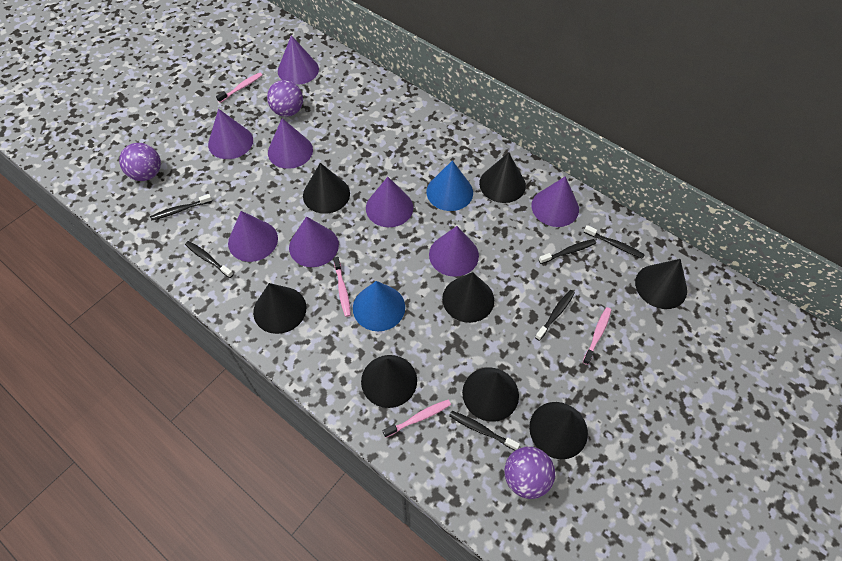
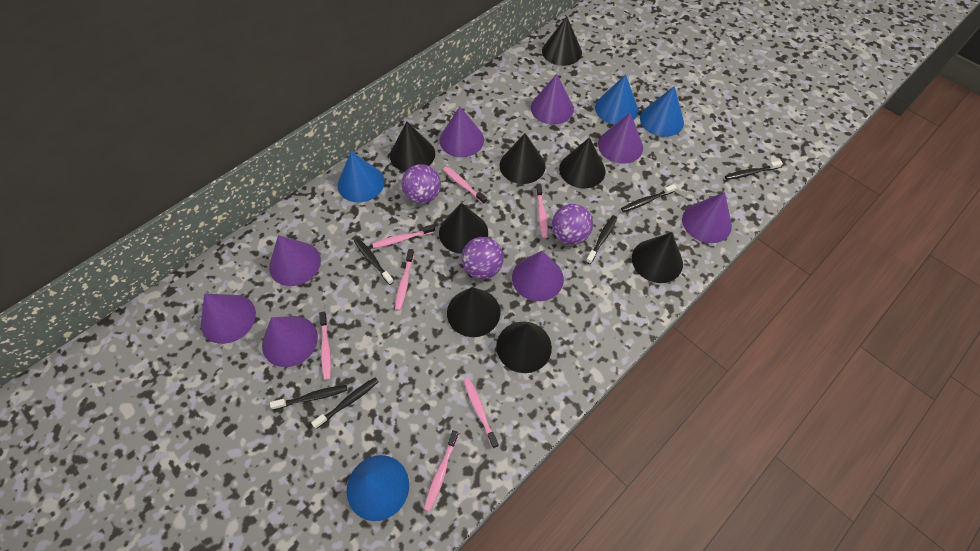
blue cone: 2 -> 4
pink toothbrush: 4 -> 7

